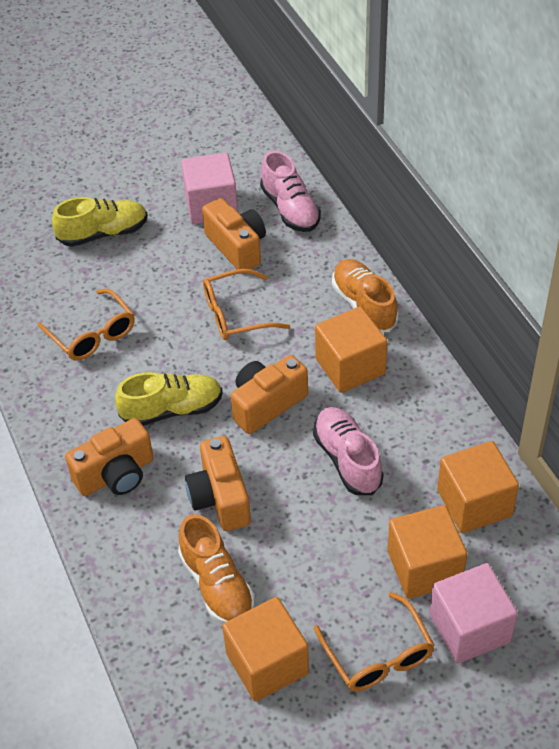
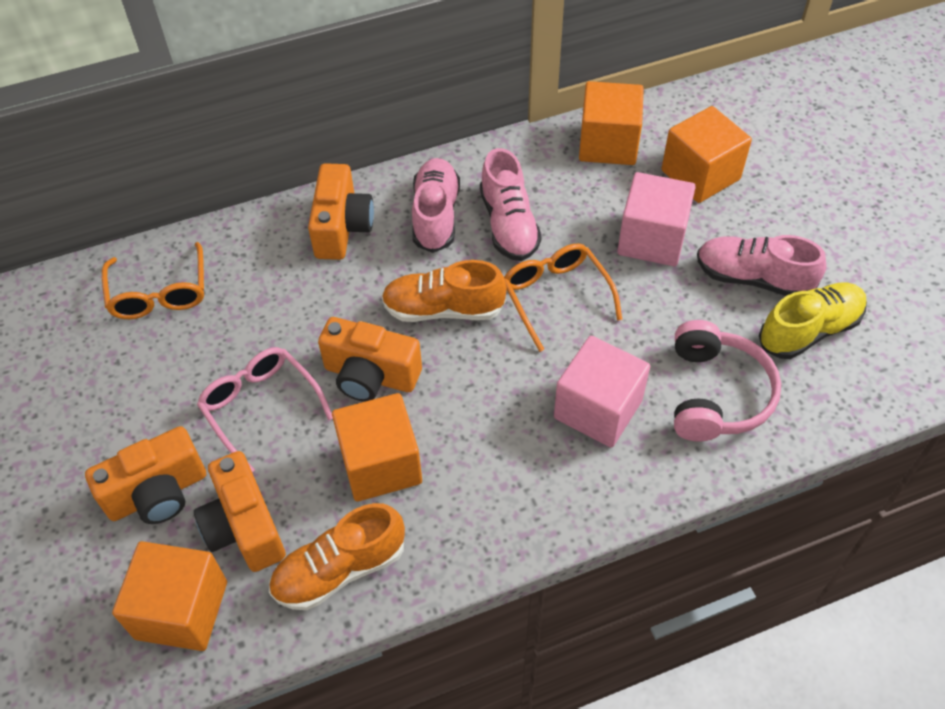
orange glasses: 3 -> 2
pink glasses: 0 -> 1
pink headphones: 0 -> 1
pink shoe: 2 -> 3
yellow shoe: 2 -> 1

